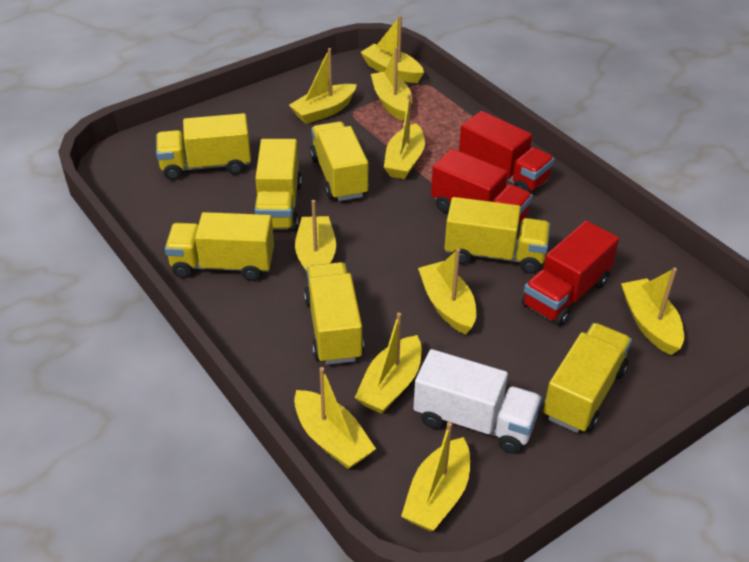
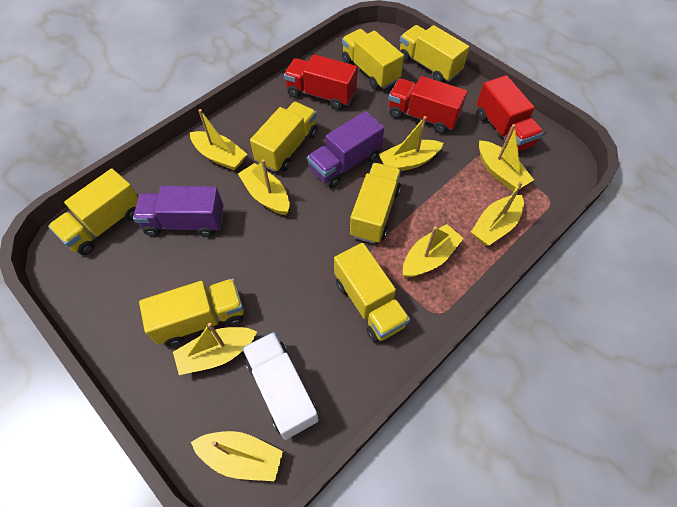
purple truck: 0 -> 2
yellow boat: 10 -> 8

